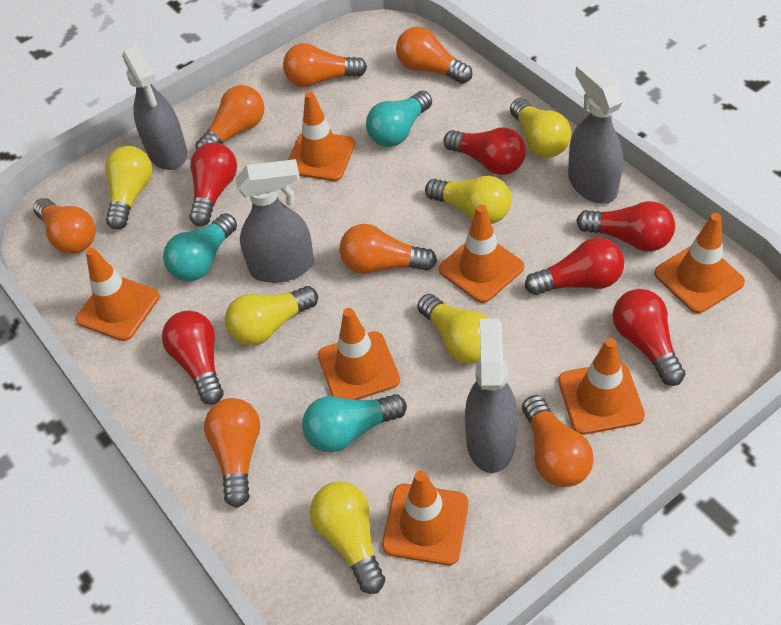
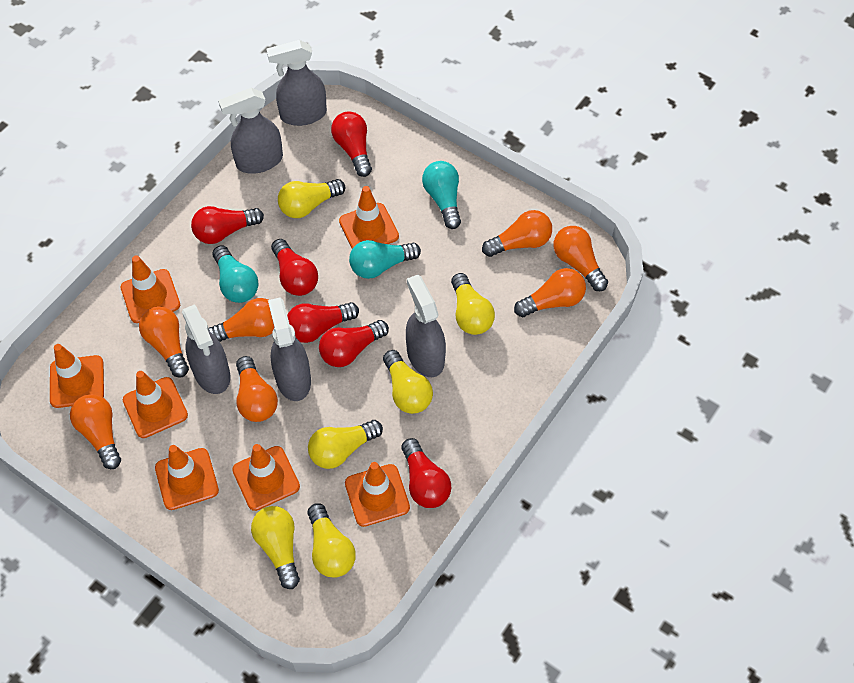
grey spray bottle: 4 -> 5

